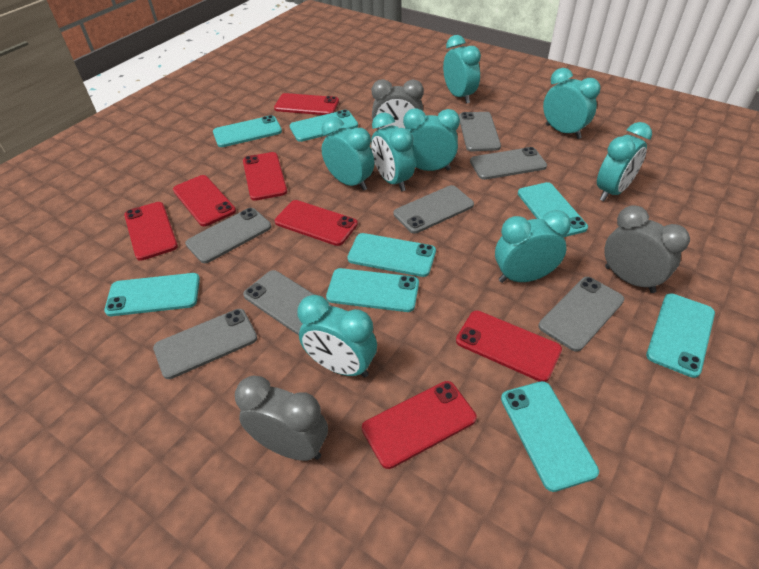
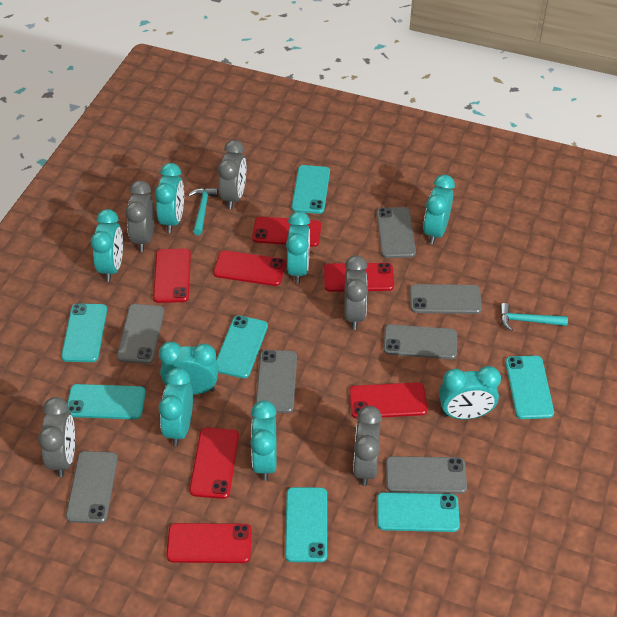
grey clock: 3 -> 5
turquoise hammer: 0 -> 2
turquoise phone: 8 -> 7

